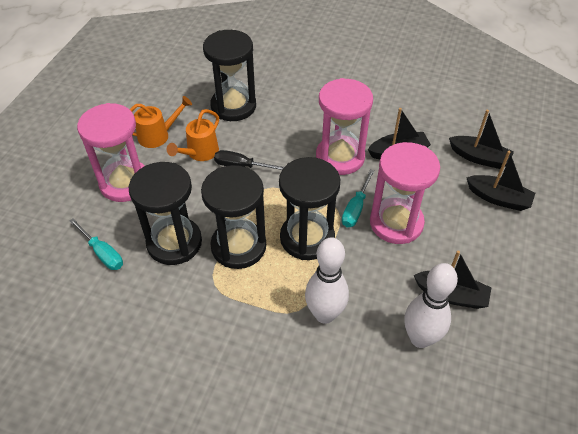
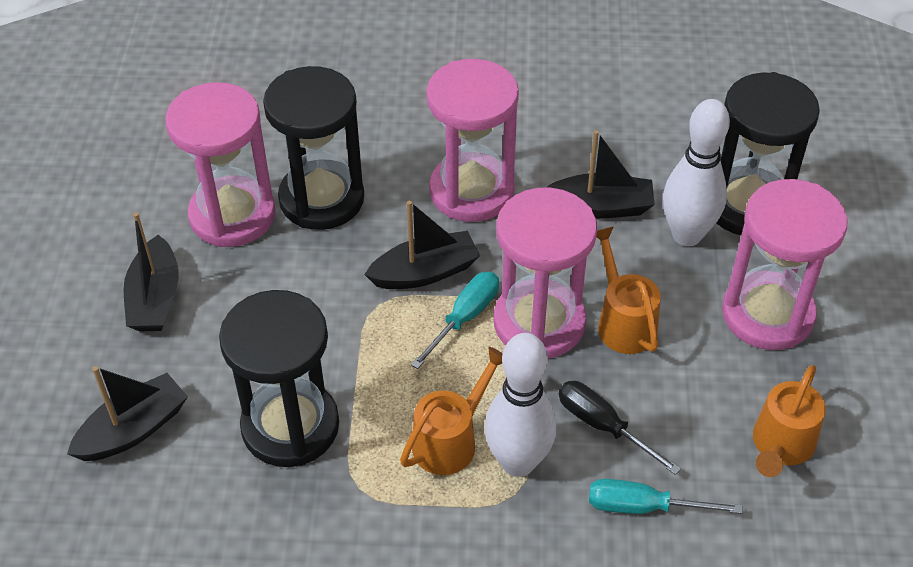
black hourglass: 4 -> 3
orange watering can: 2 -> 3
pink hourglass: 3 -> 4

